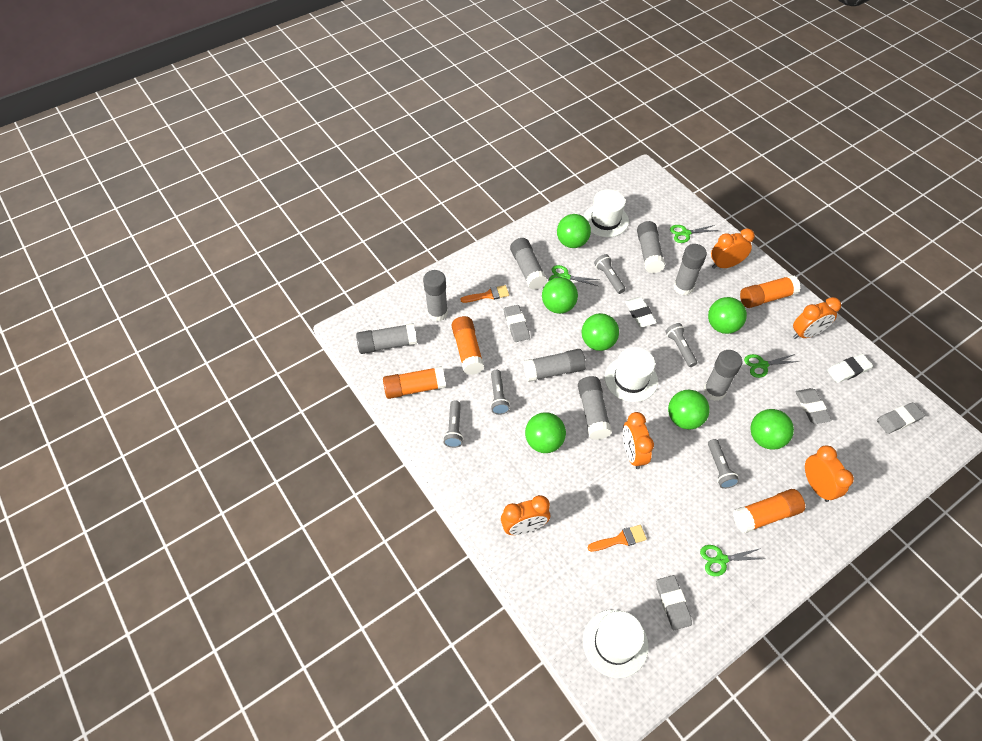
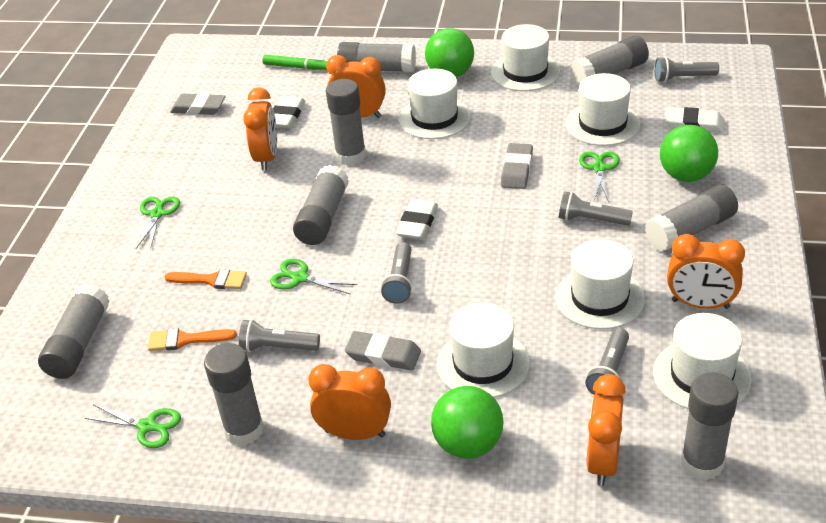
green ball: 7 -> 3
green marker: 0 -> 1
grey eraser: 4 -> 3
orange glue stick: 4 -> 0
white eraser: 2 -> 3
white hat: 3 -> 6

